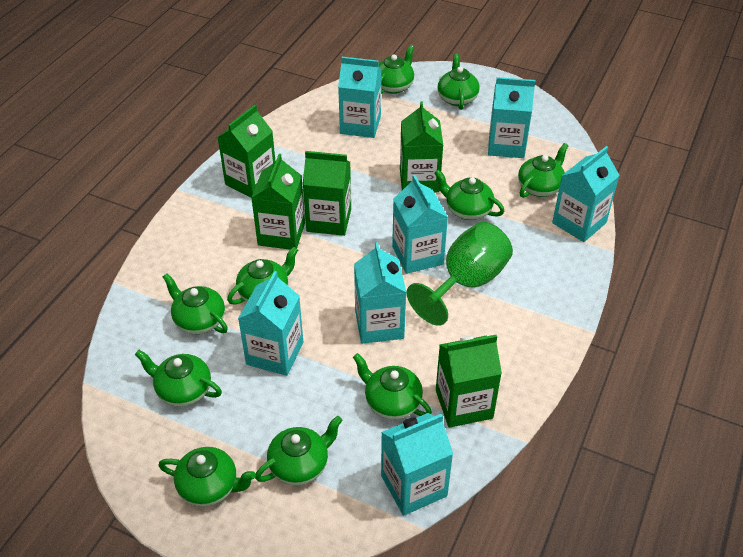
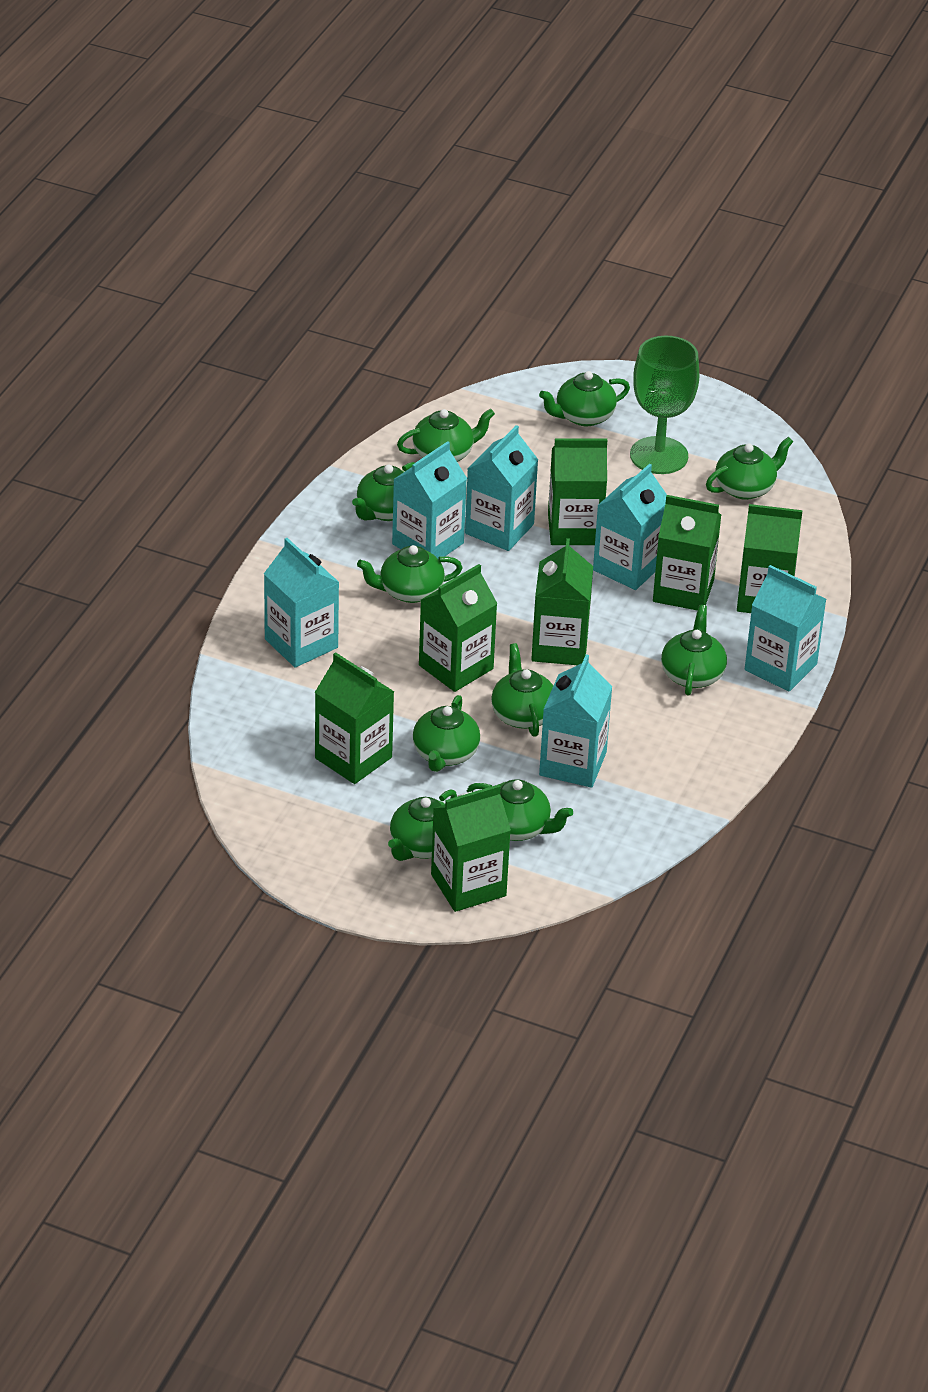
green carton: 5 -> 7
turquoise carton: 7 -> 6

